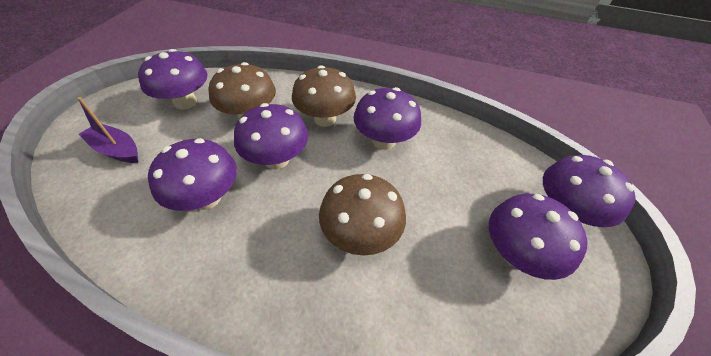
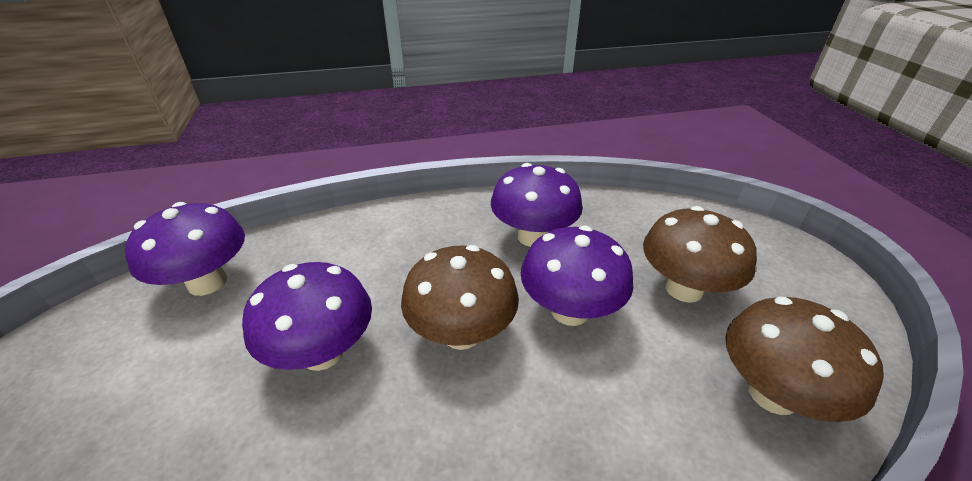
purple boat: 1 -> 0
purple mushroom: 6 -> 4

